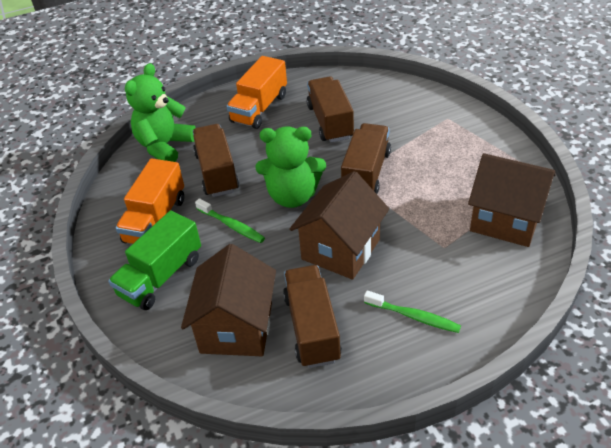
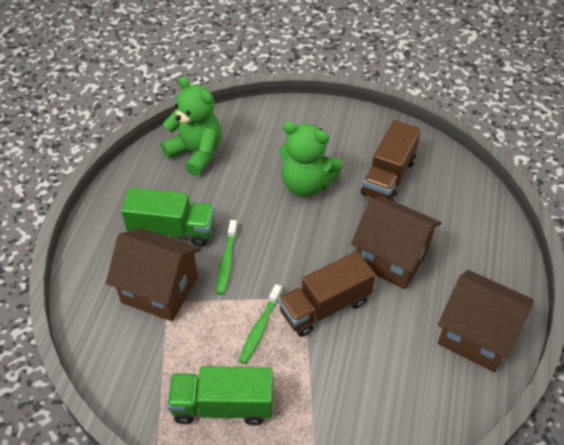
brown truck: 4 -> 2
green truck: 1 -> 2
orange truck: 2 -> 0

